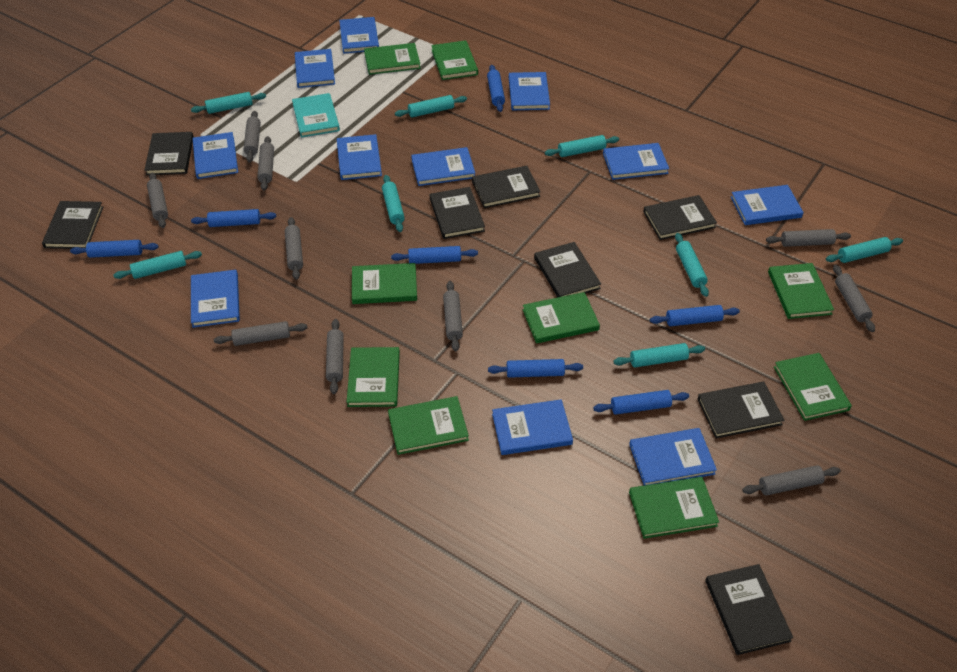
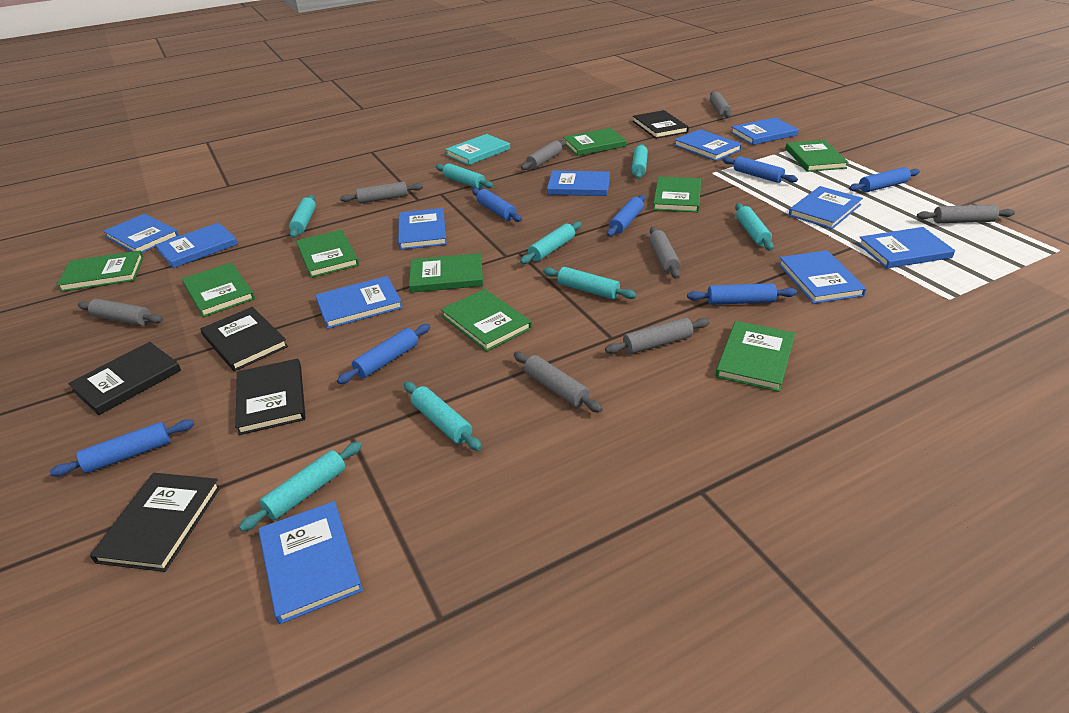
black book: 8 -> 5
grey rolling pin: 10 -> 8

